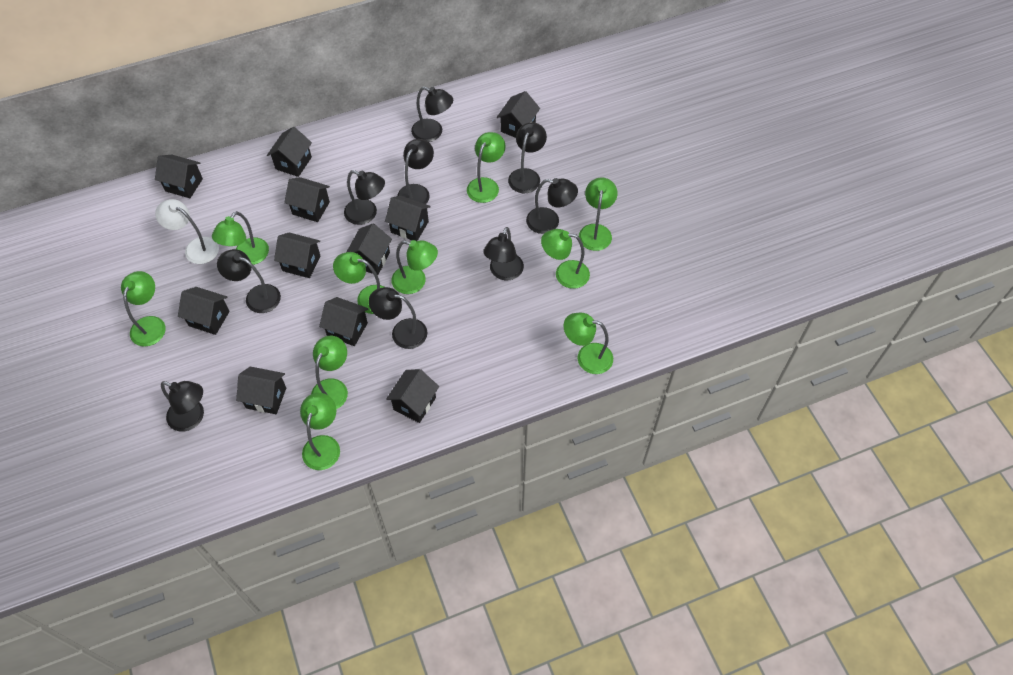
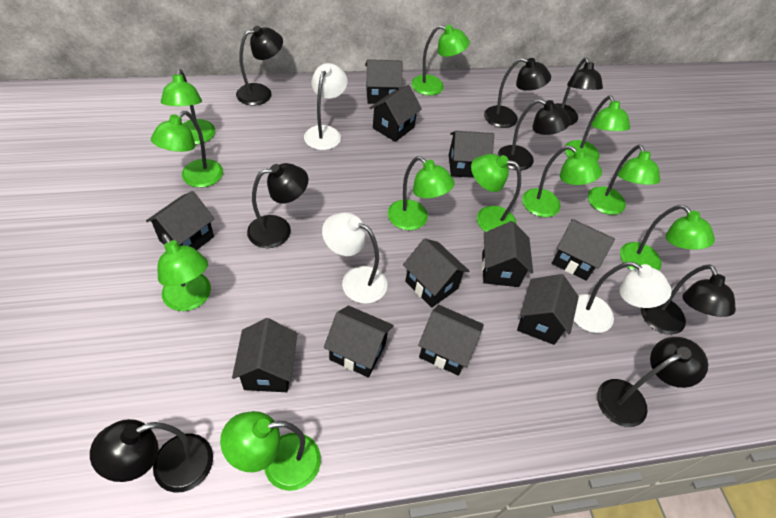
black lamp: 9 -> 8
green lamp: 10 -> 11
white lamp: 1 -> 3

